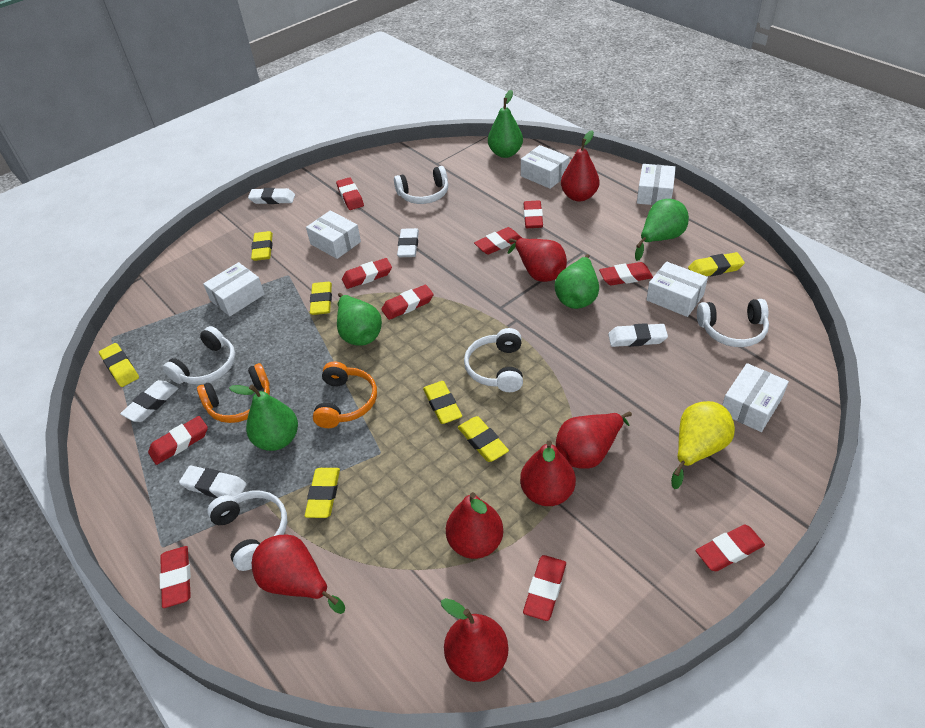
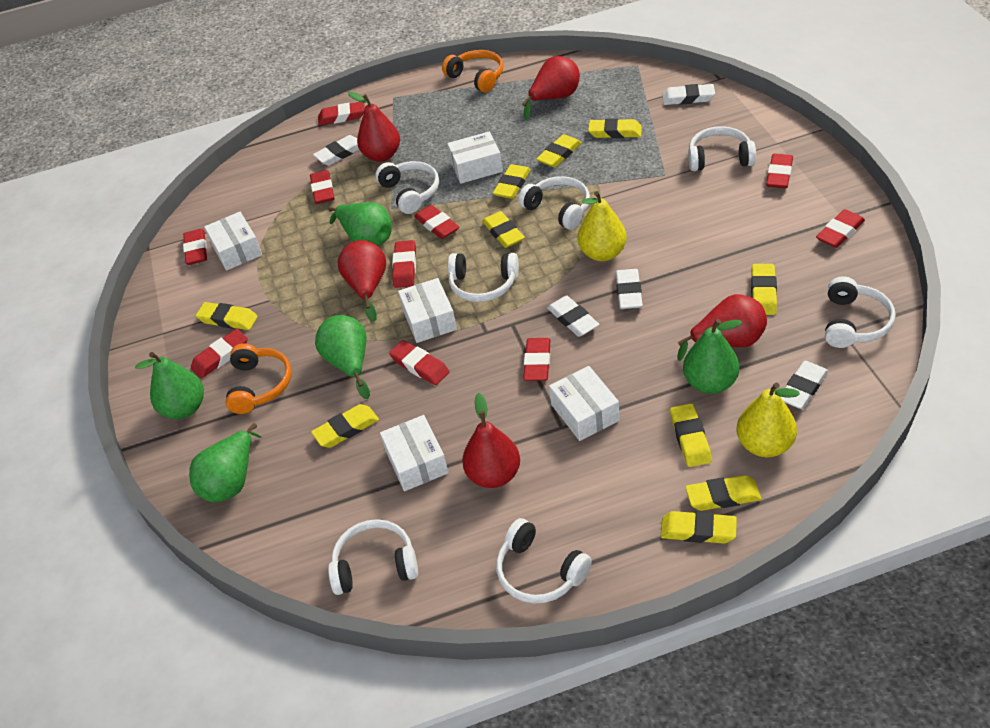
red pear: 7 -> 5
white box: 6 -> 5
white headphones: 5 -> 7
yellow eraser: 7 -> 10
yellow pear: 1 -> 2

